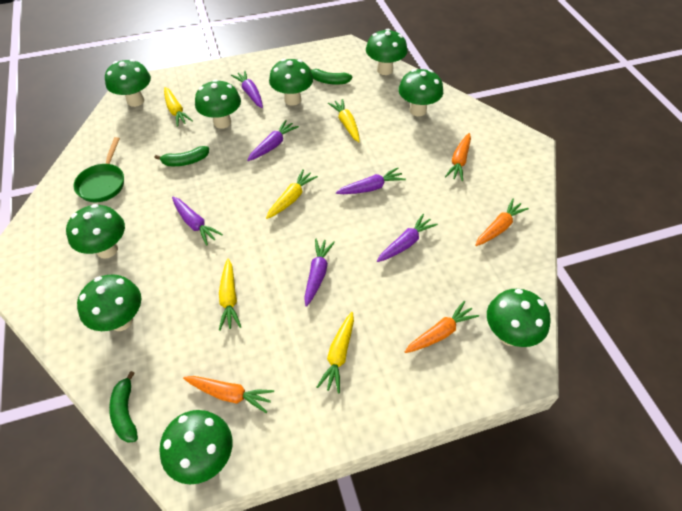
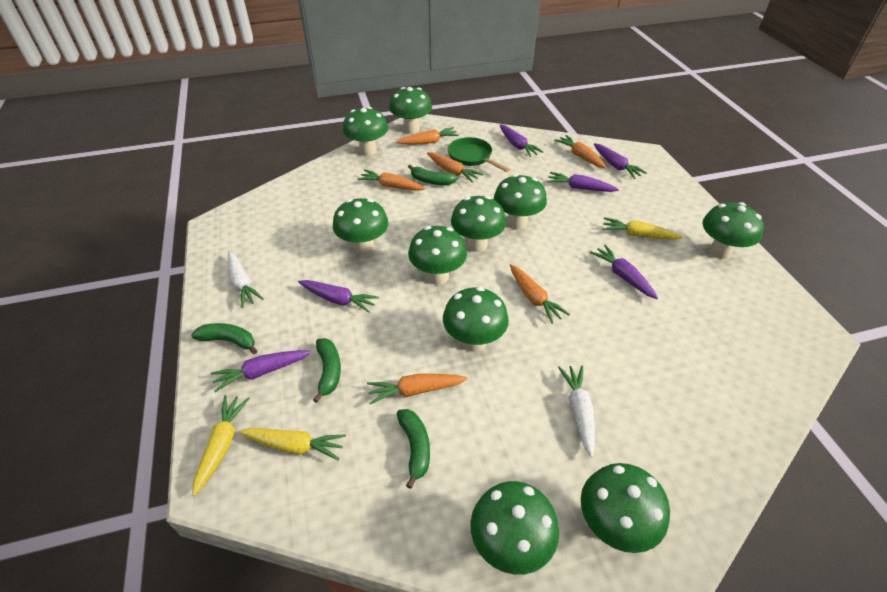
green banana: 3 -> 4
green mushroom: 9 -> 10
orange carrot: 4 -> 6
white carrot: 0 -> 2
yellow carrot: 5 -> 3

